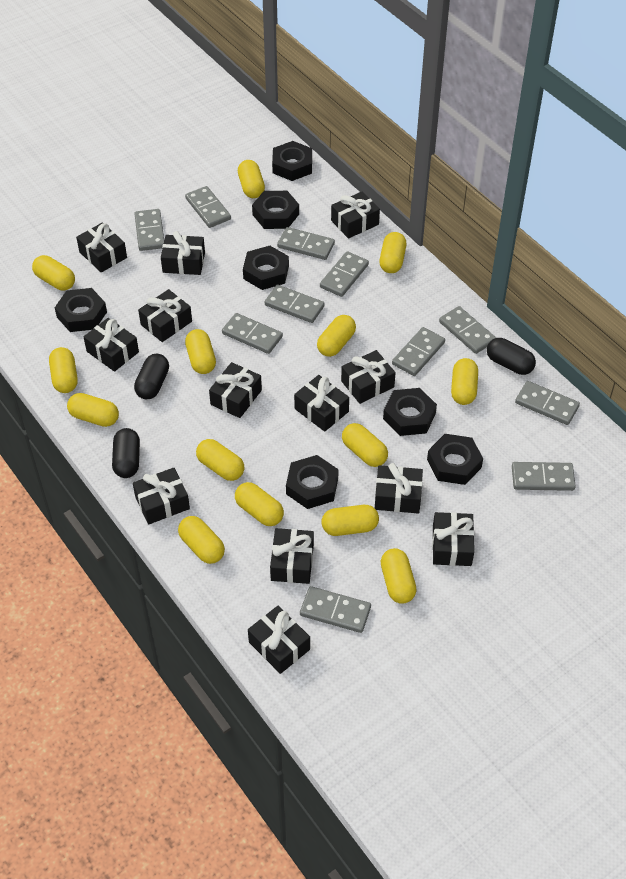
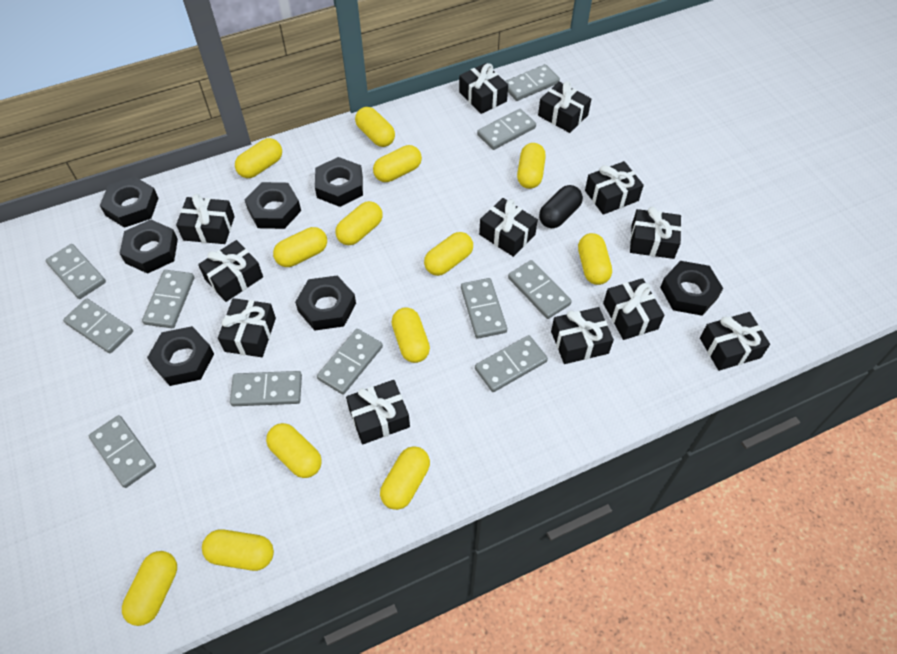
black capsule: 3 -> 1
black gift: 13 -> 12
yellow capsule: 14 -> 13

